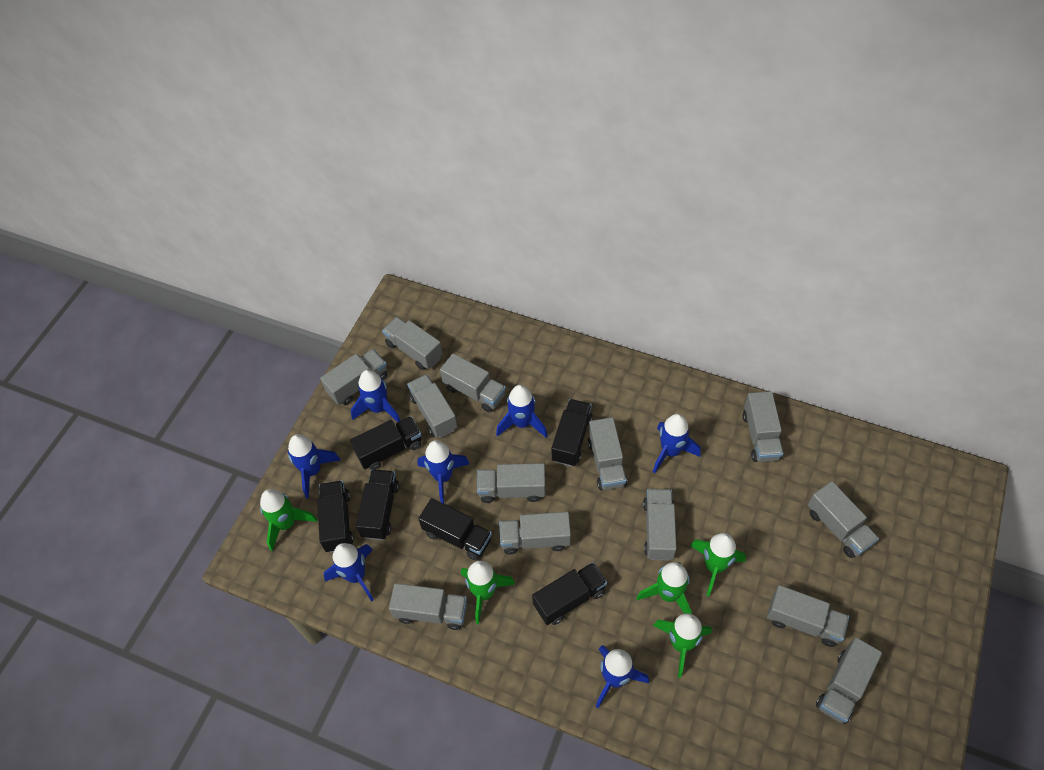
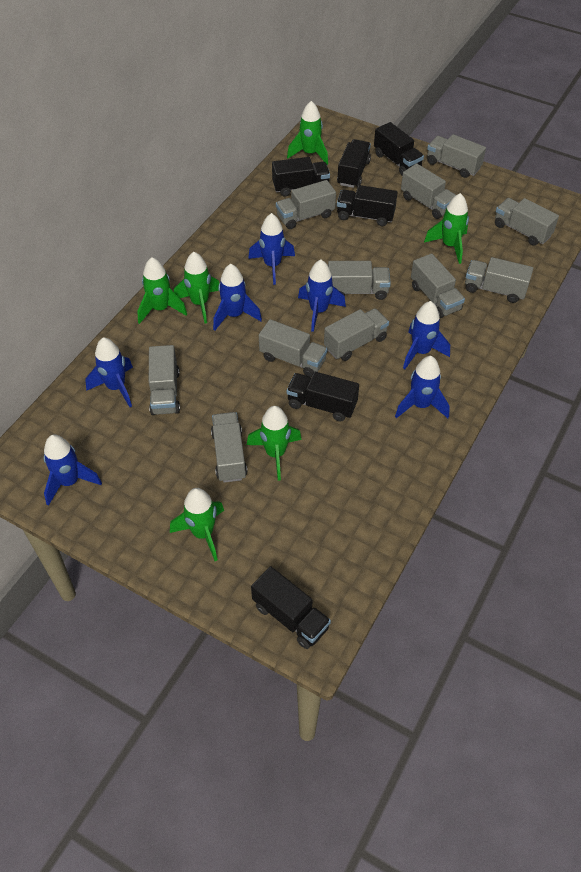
green rocket: 5 -> 6
grey truck: 13 -> 11

